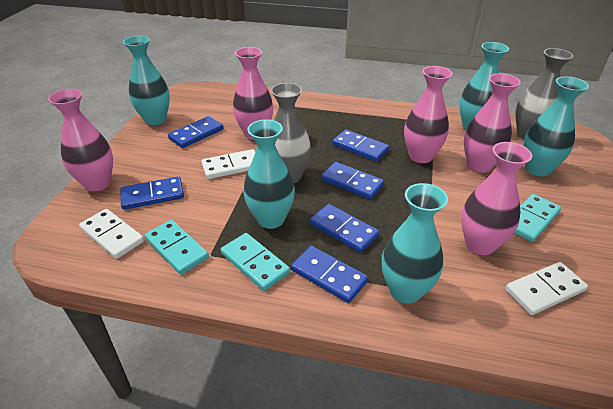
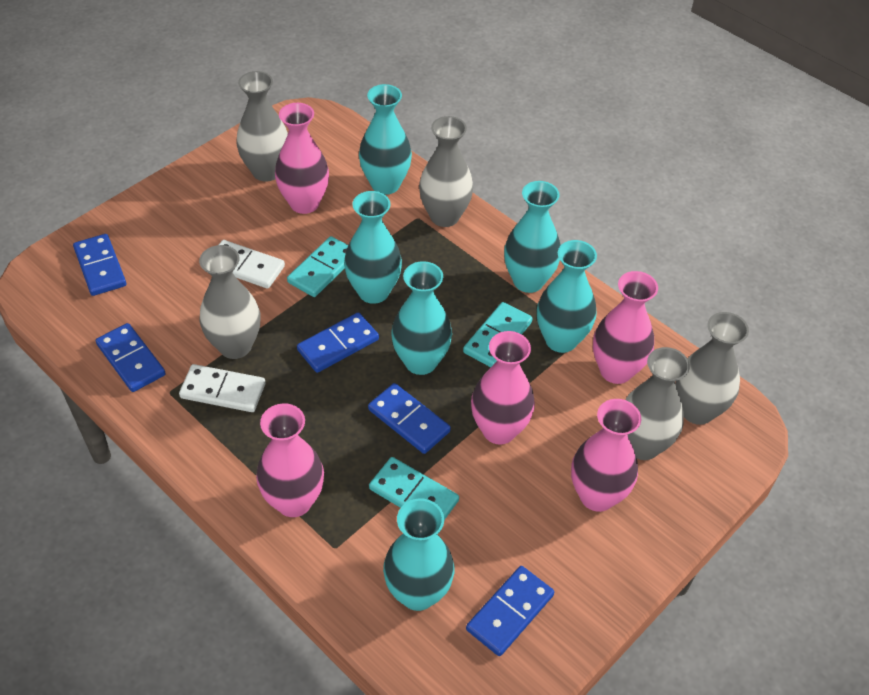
blue domino: 6 -> 5
grey vase: 2 -> 5
turquoise vase: 5 -> 6
white domino: 3 -> 2

